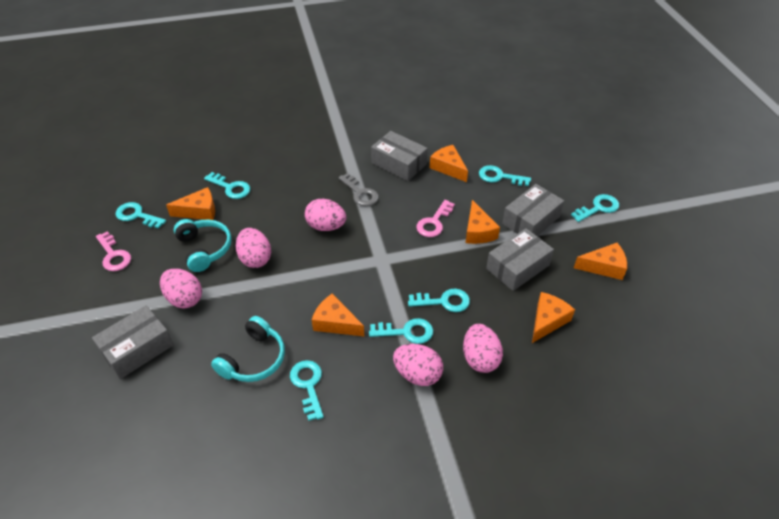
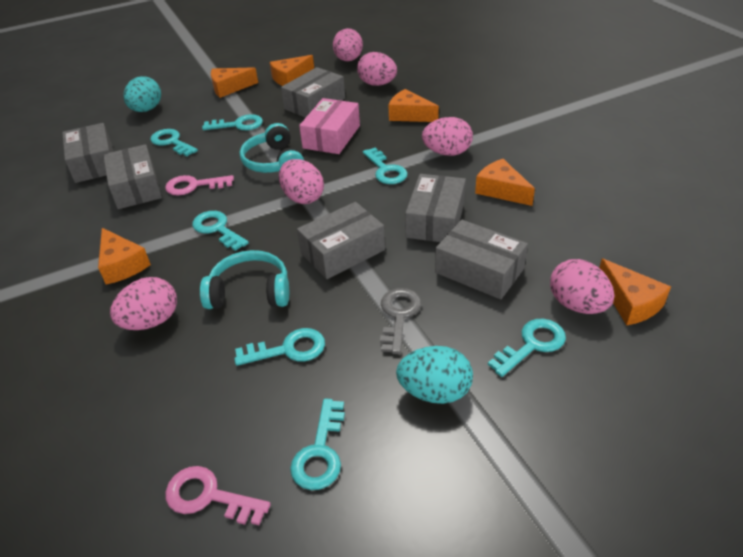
grey box: 4 -> 6
pink box: 0 -> 1
pink egg: 5 -> 6
turquoise egg: 0 -> 2

